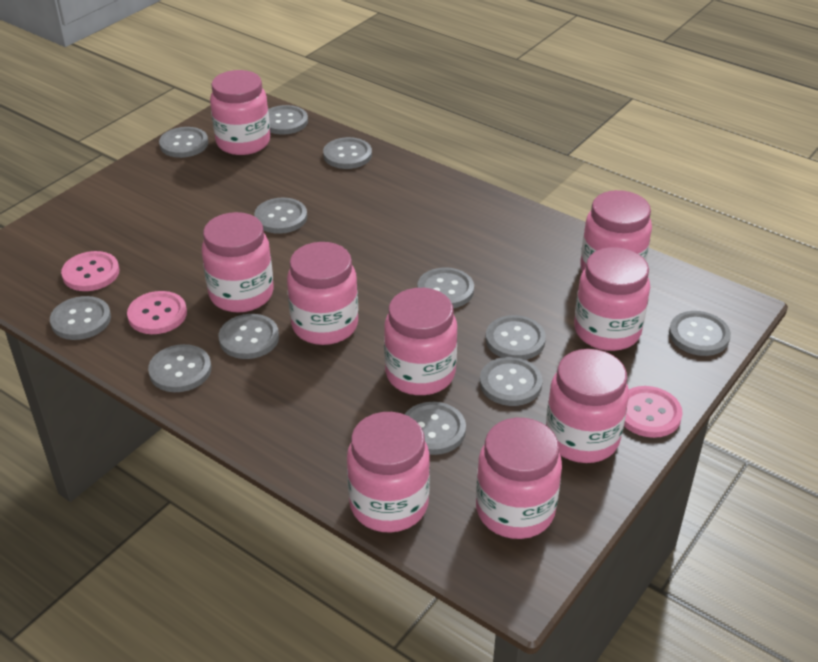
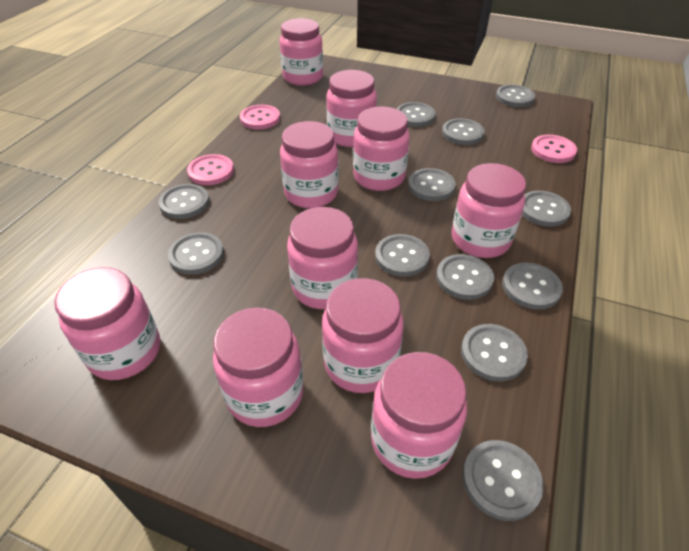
pink jar: 9 -> 10

